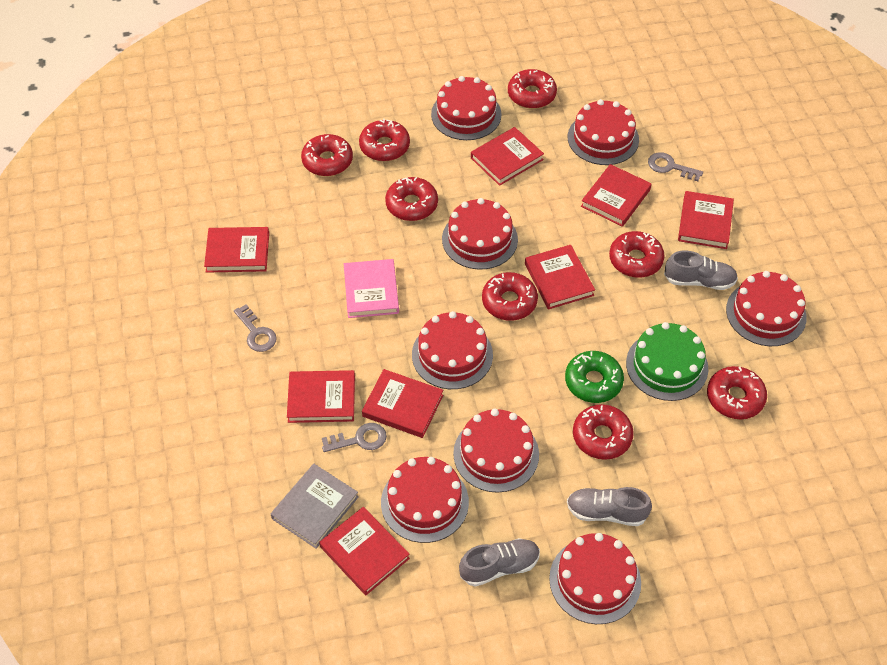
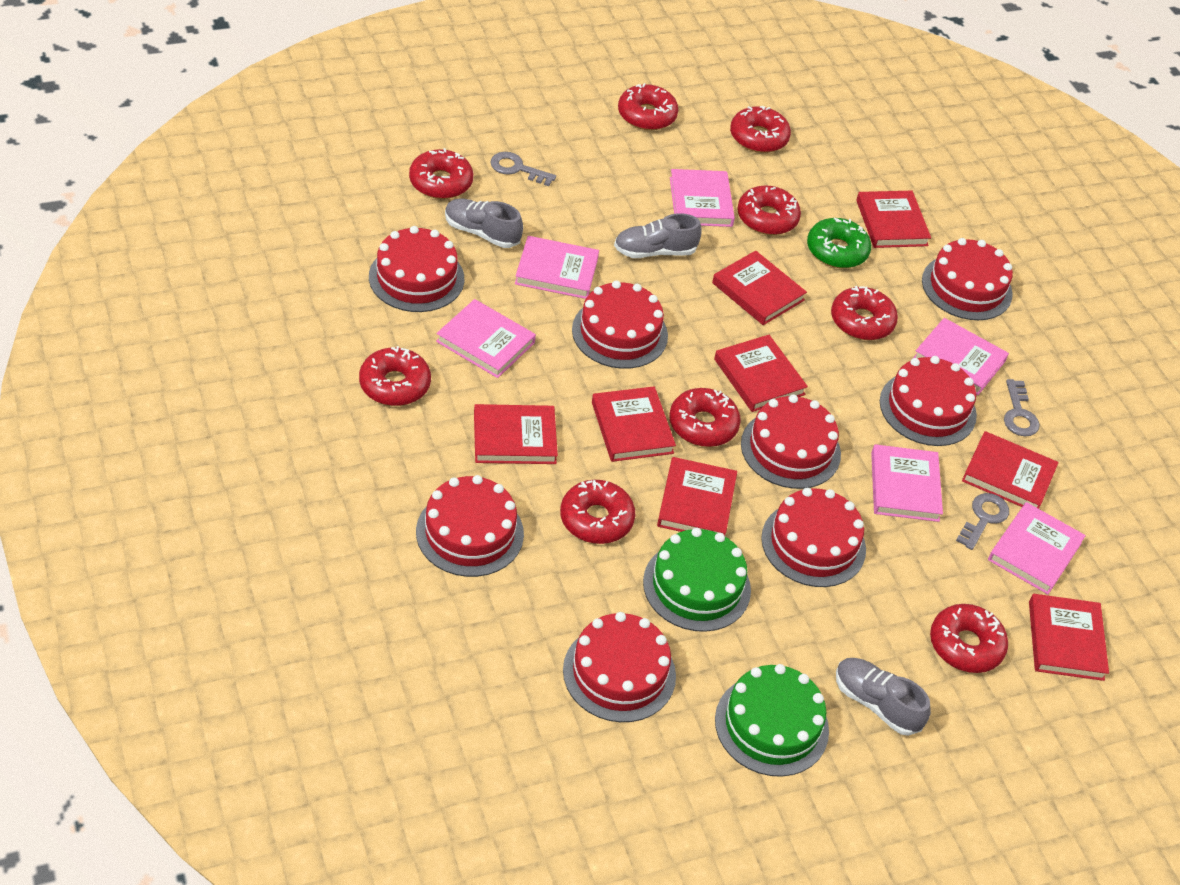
green cake: 1 -> 2
grey book: 1 -> 0
pink book: 1 -> 6
red donut: 8 -> 9

